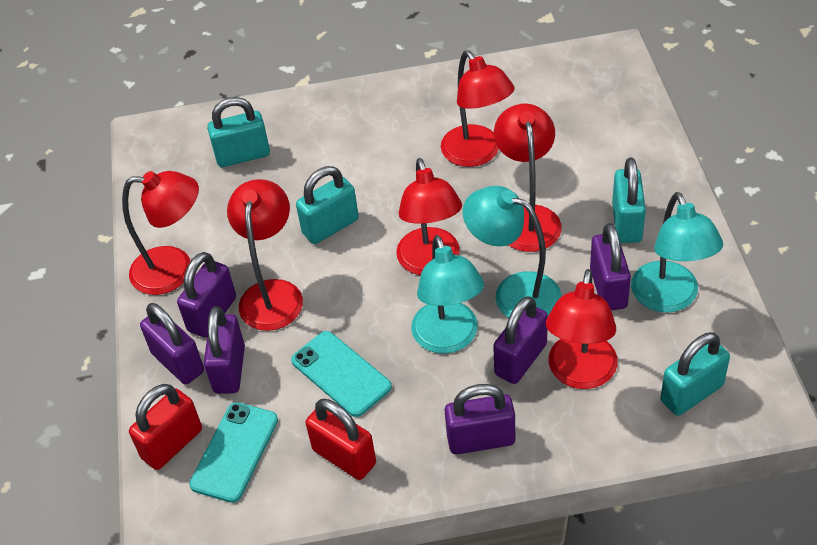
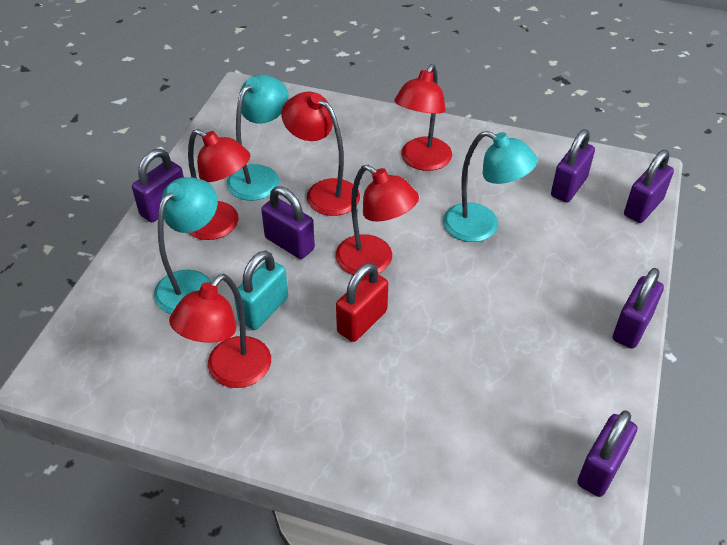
red lamp: 6 -> 5
red padlock: 2 -> 1
turquoise padlock: 4 -> 1
turquoise phone: 2 -> 0

